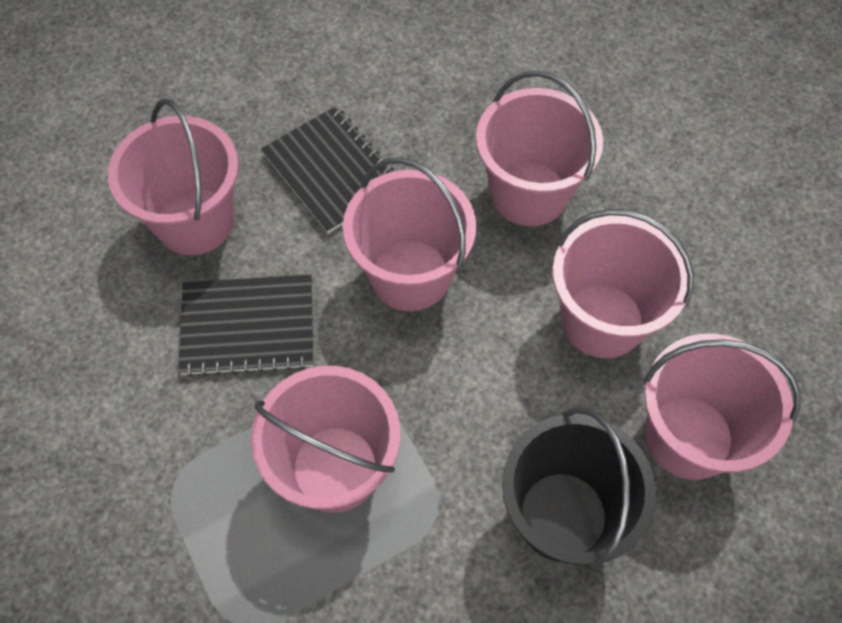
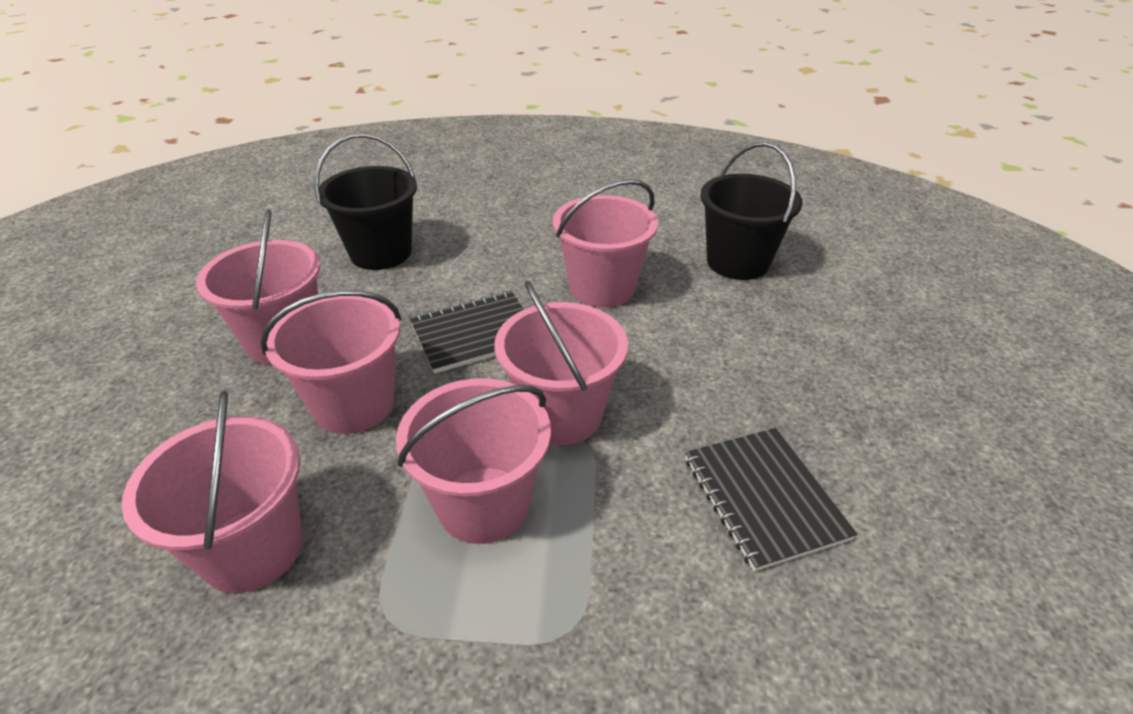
black bucket: 1 -> 2

